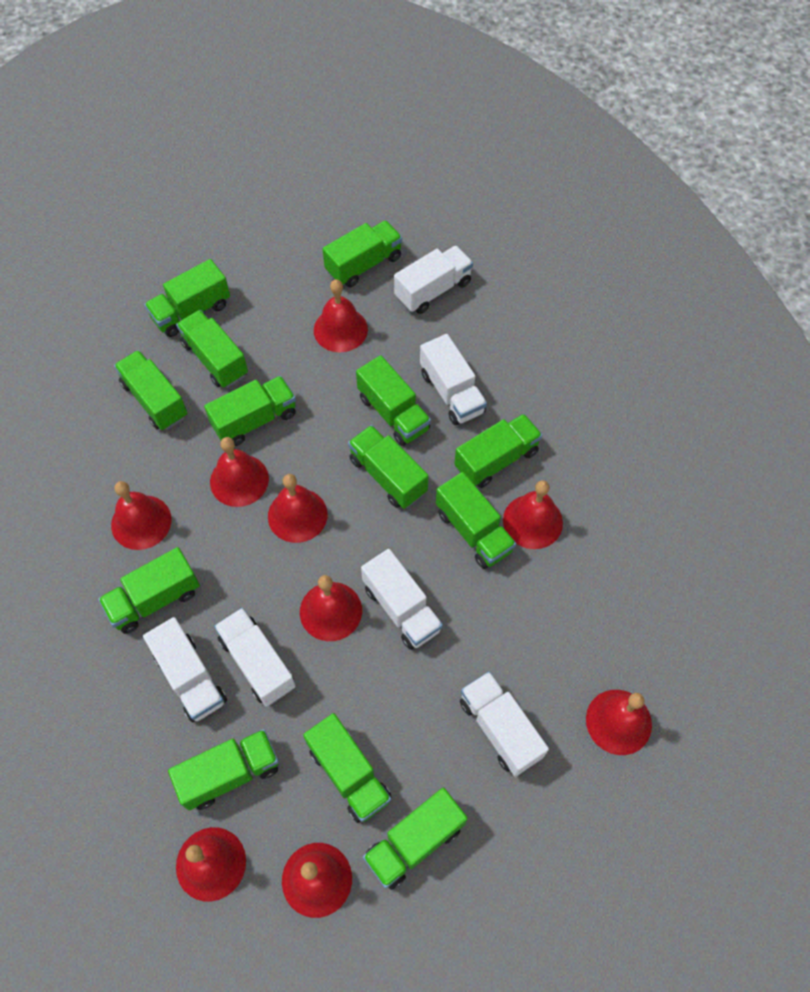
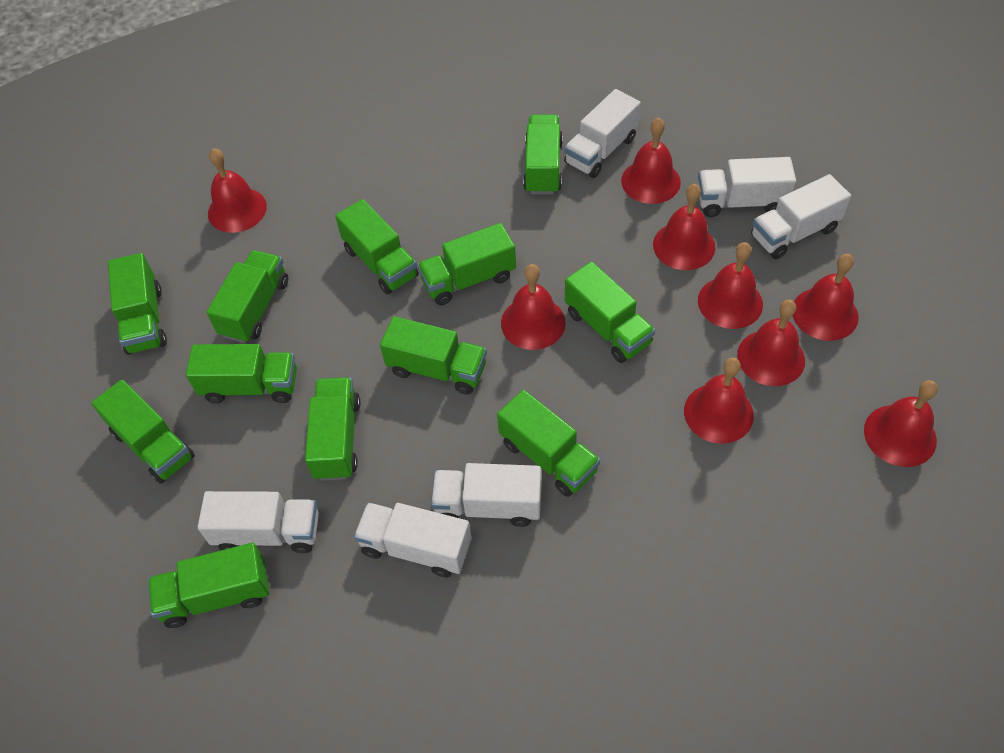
green truck: 13 -> 12

